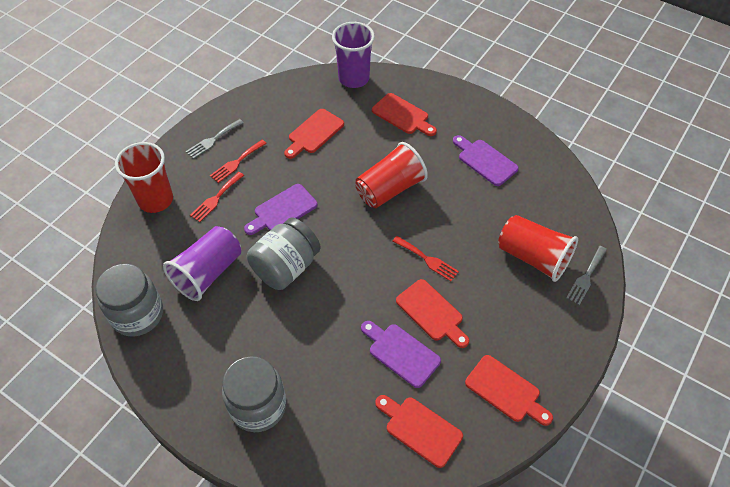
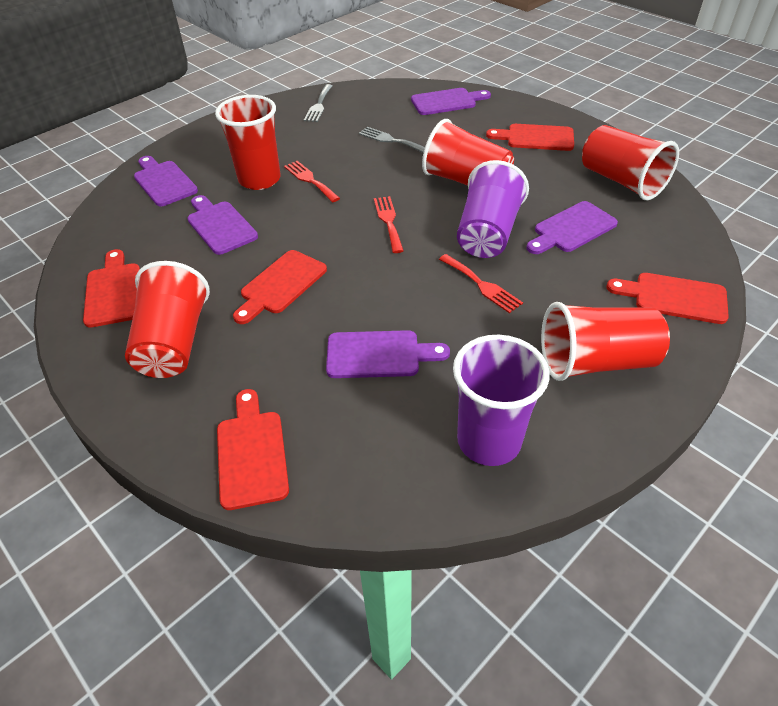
grey jar: 3 -> 0
purple cutting board: 3 -> 5
red cup: 3 -> 5

